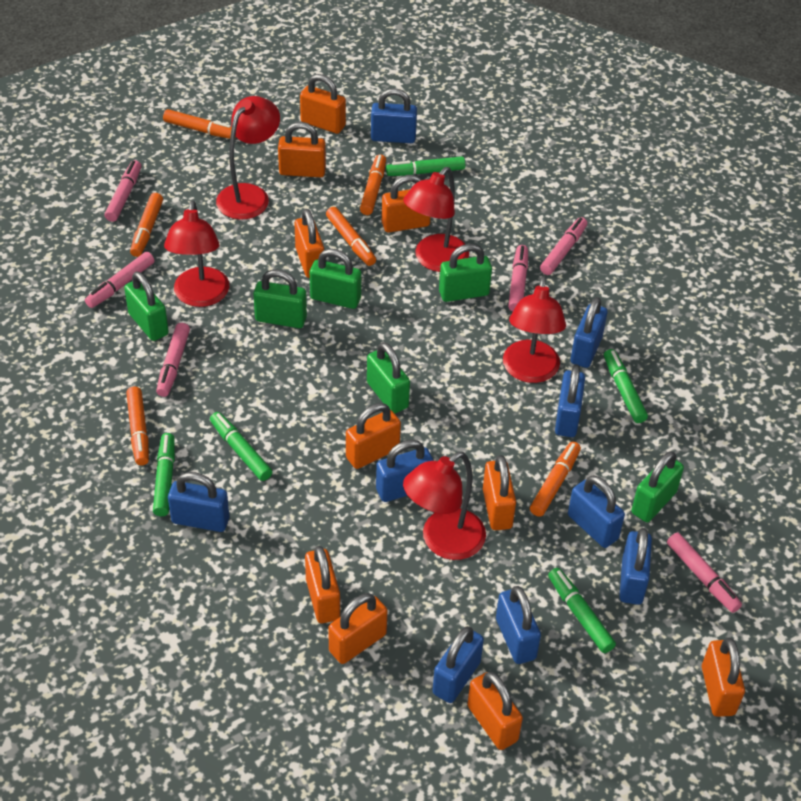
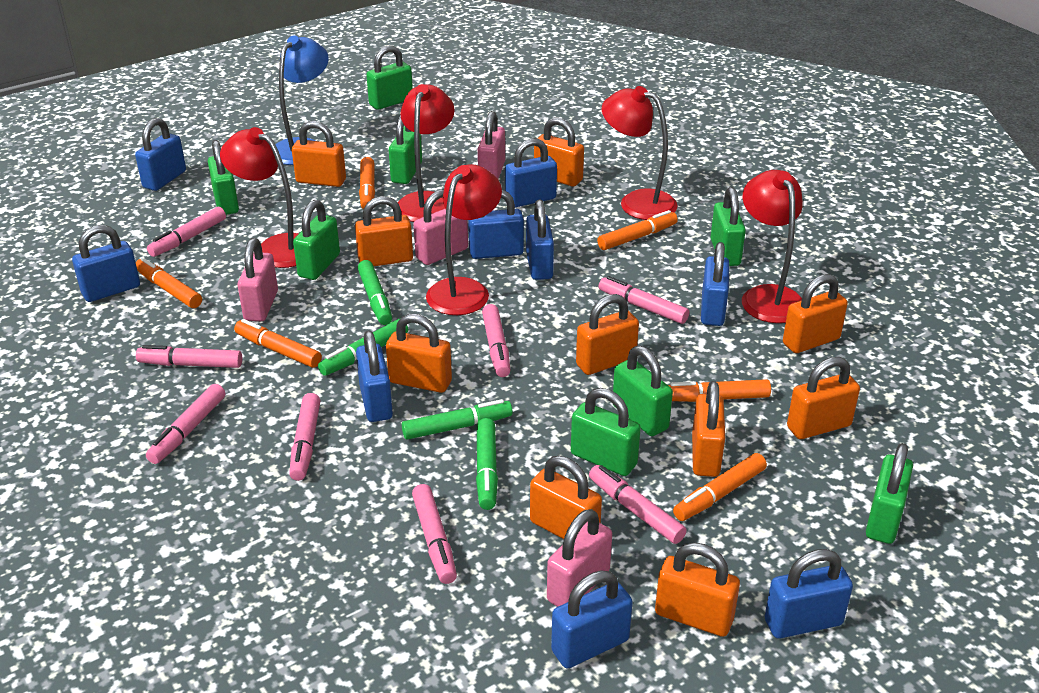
blue lamp: 0 -> 1
green marker: 5 -> 4
green padlock: 6 -> 8
pink marker: 6 -> 8
pink padlock: 0 -> 4

